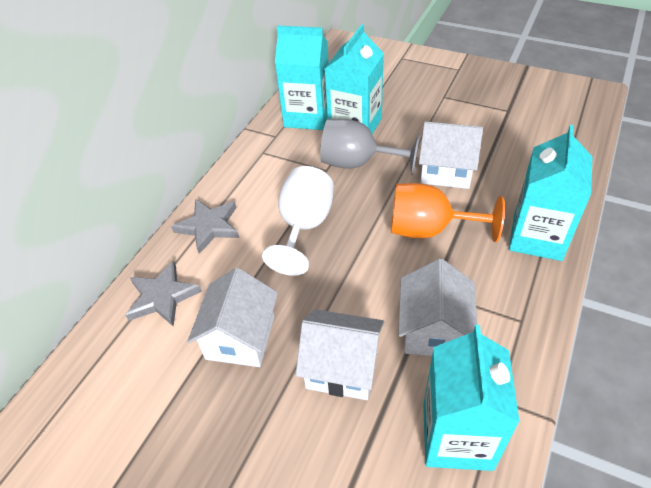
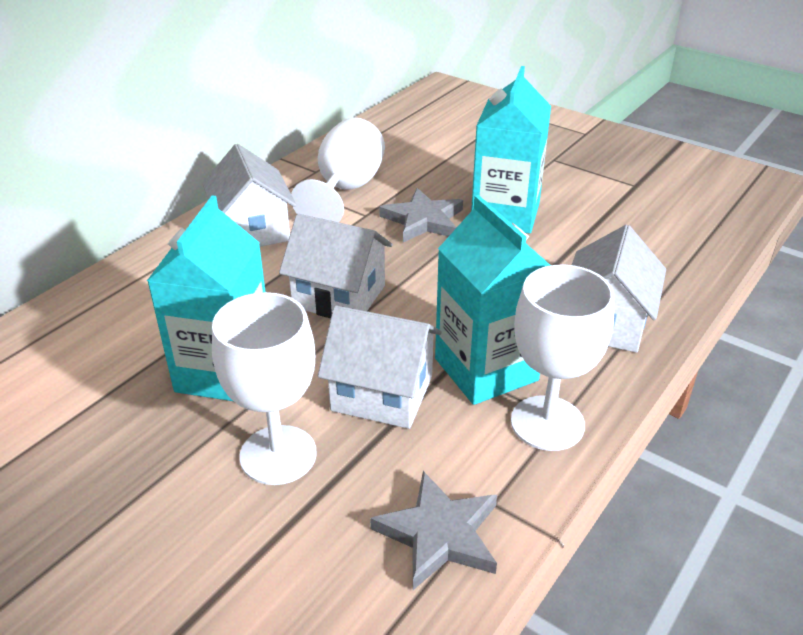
grey goblet: 1 -> 0
orange goblet: 1 -> 0
turquoise carton: 4 -> 3
white goblet: 1 -> 3

